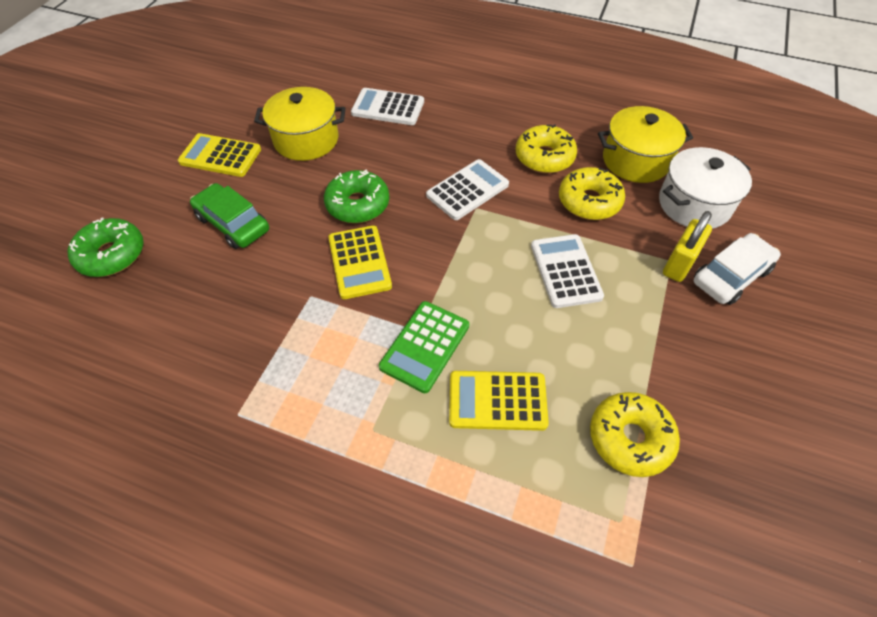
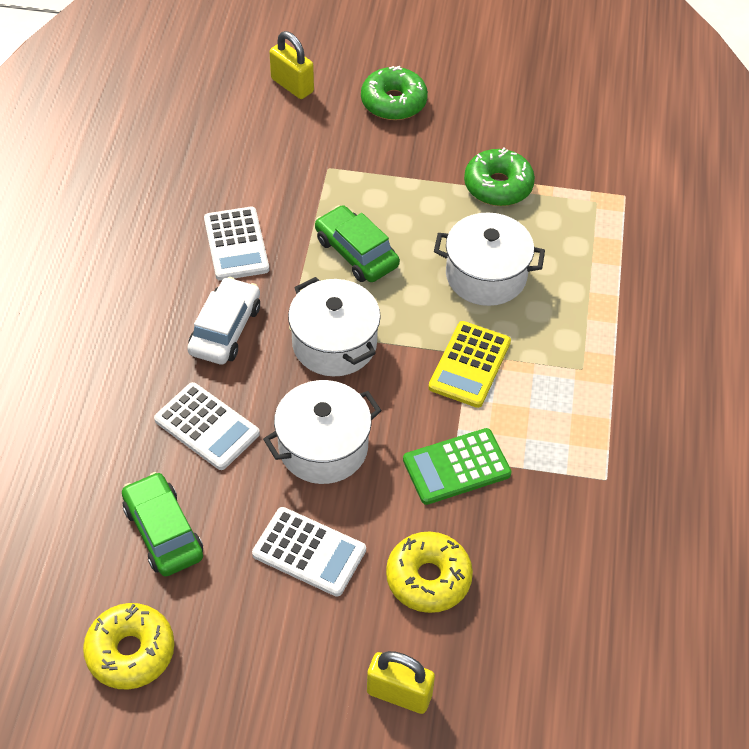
green car: 1 -> 2
white pot: 1 -> 3
yellow calculator: 3 -> 1
yellow donut: 3 -> 2
yellow padlock: 1 -> 2
yellow pot: 2 -> 0

